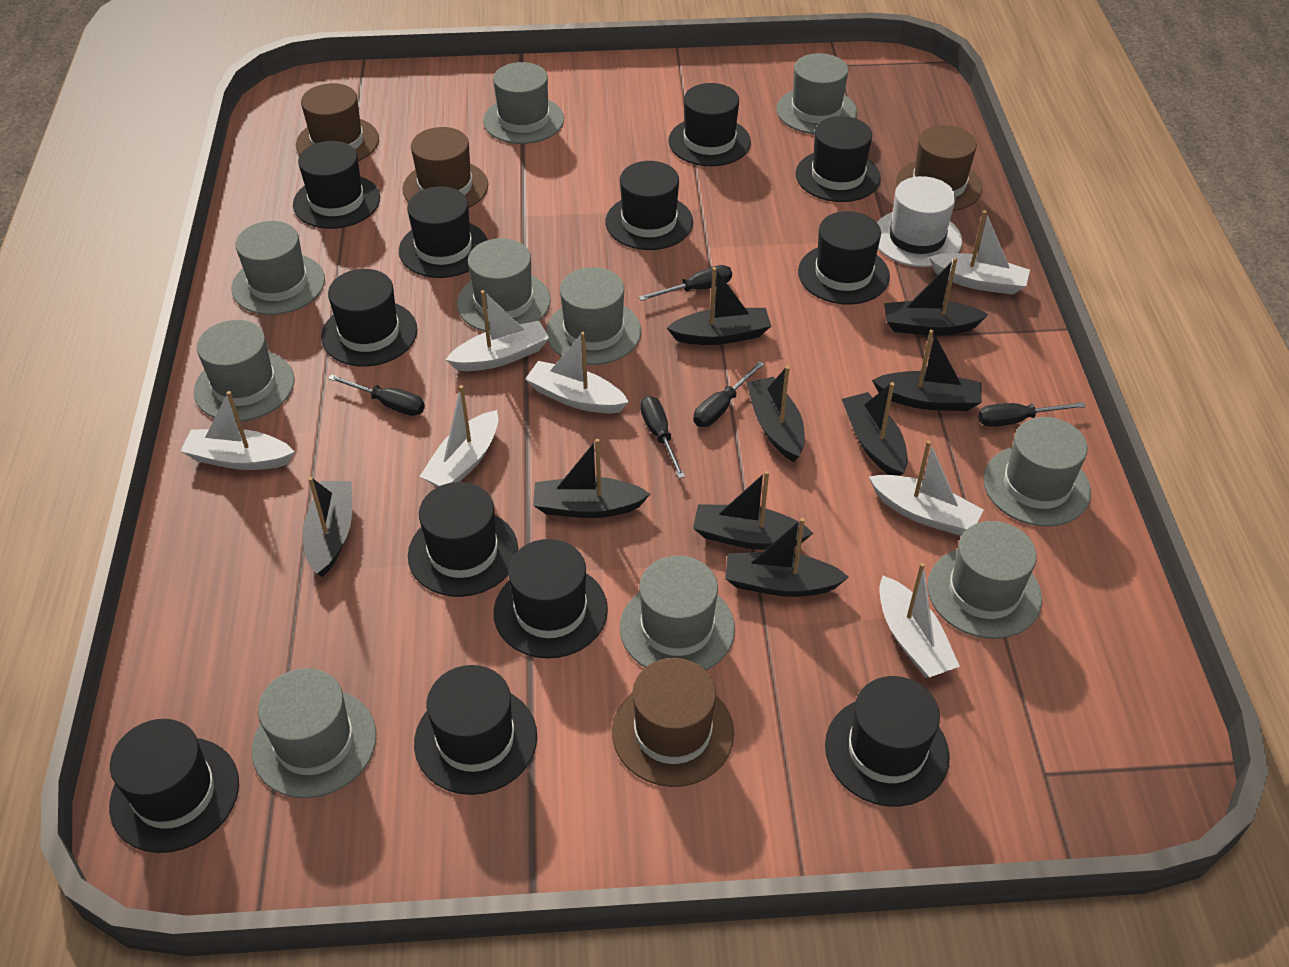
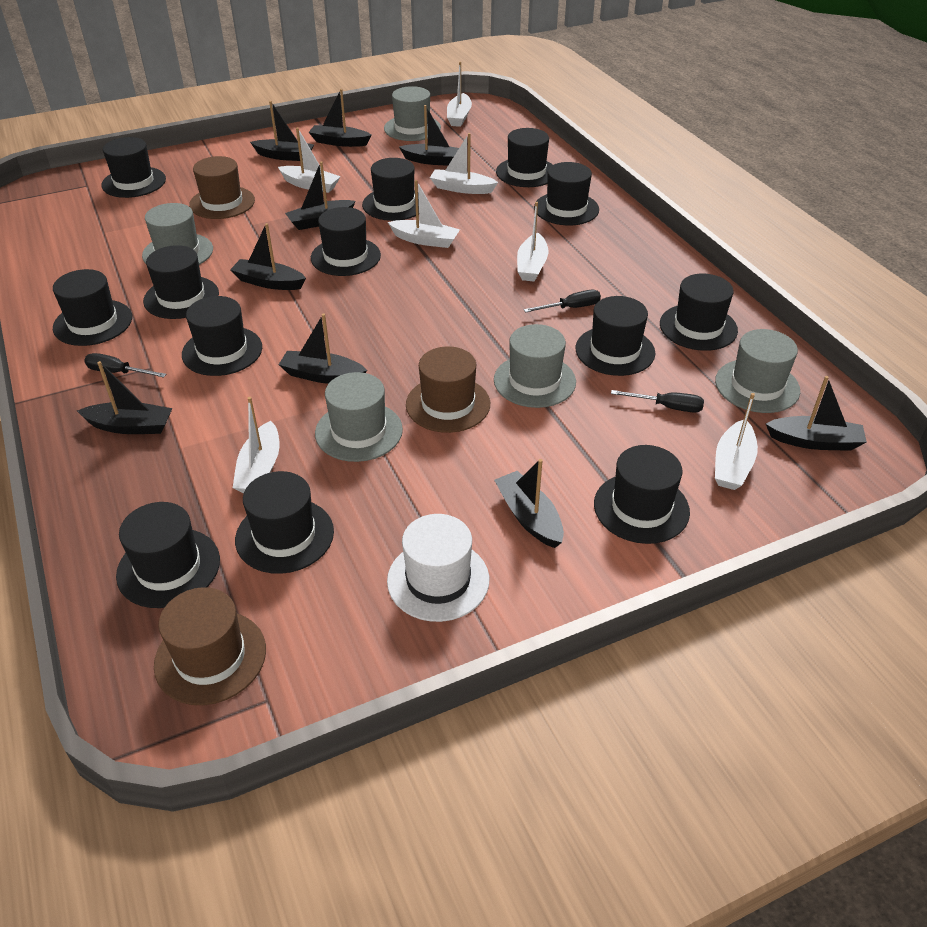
black hat: 12 -> 13
black screwdriver: 5 -> 3
brown hat: 4 -> 3
grey hat: 10 -> 5

